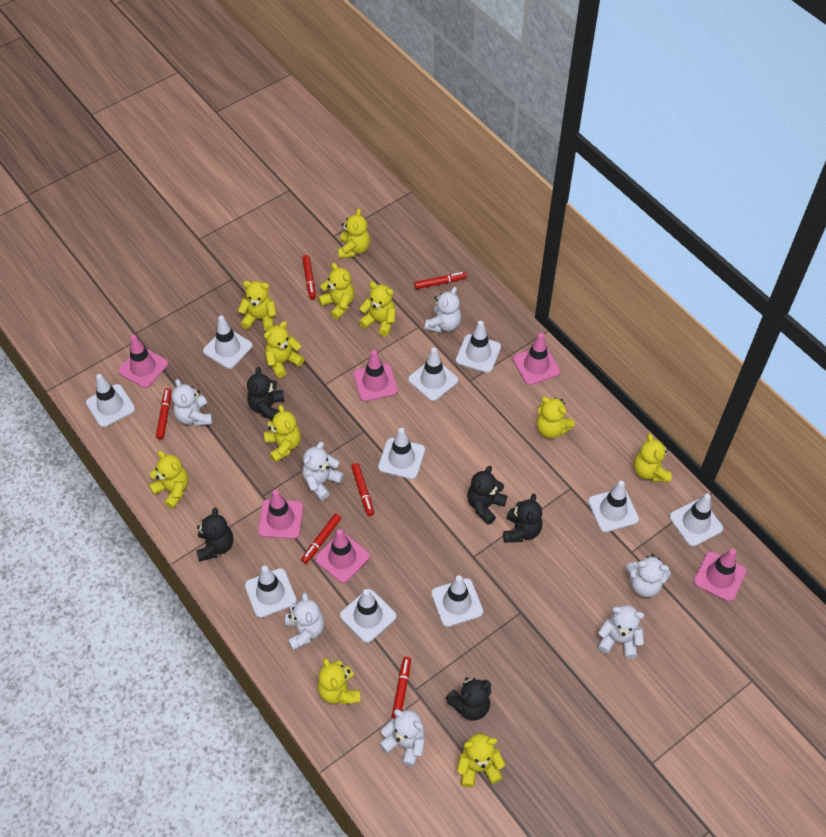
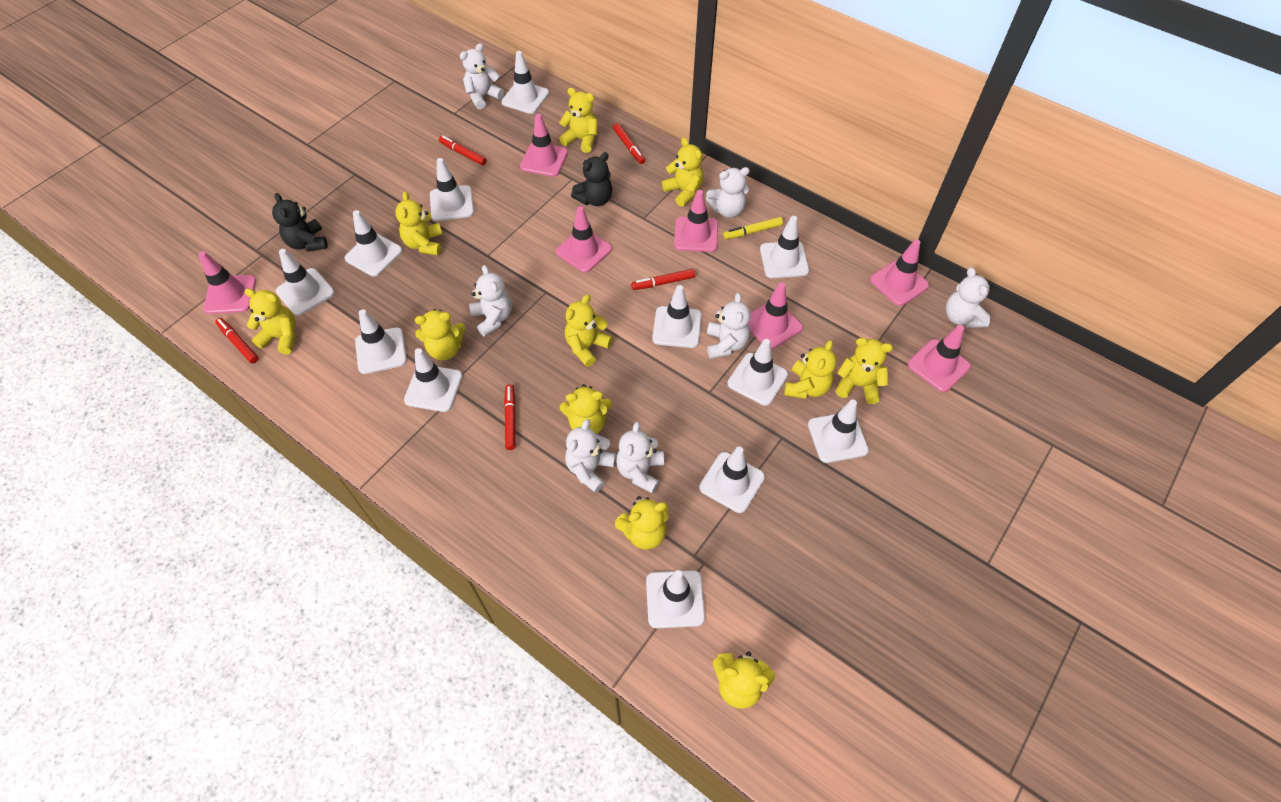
black teddy bear: 5 -> 2
pink traffic cone: 6 -> 7
red marker: 6 -> 5
white traffic cone: 10 -> 12
yellow marker: 0 -> 1

